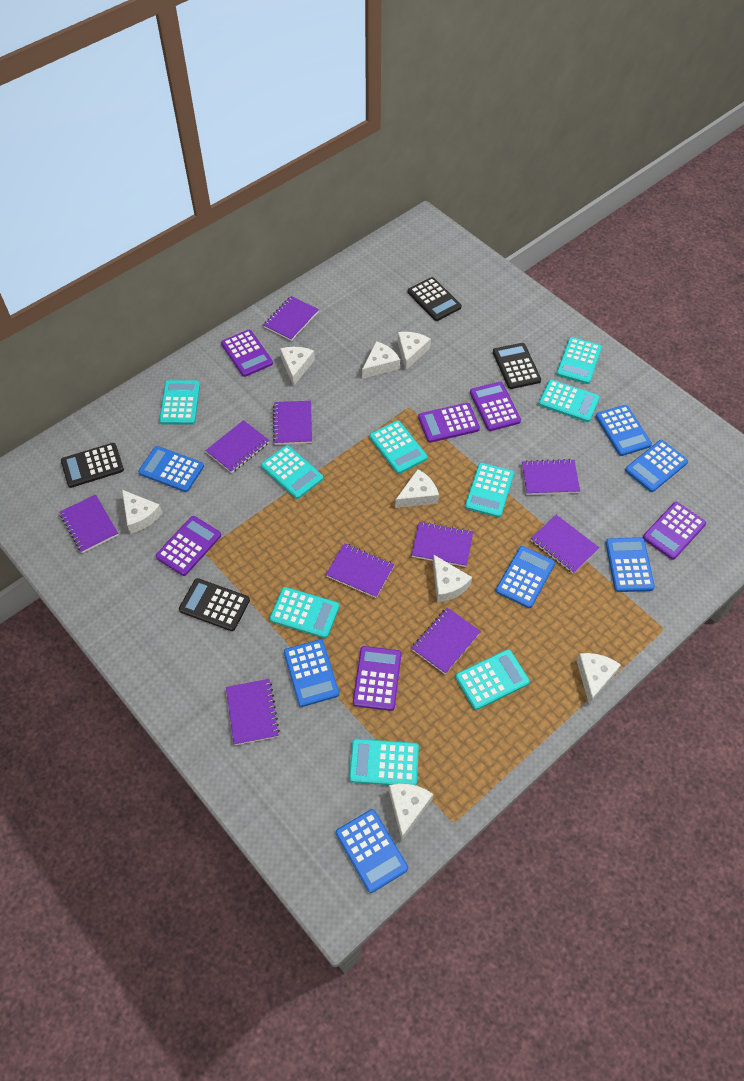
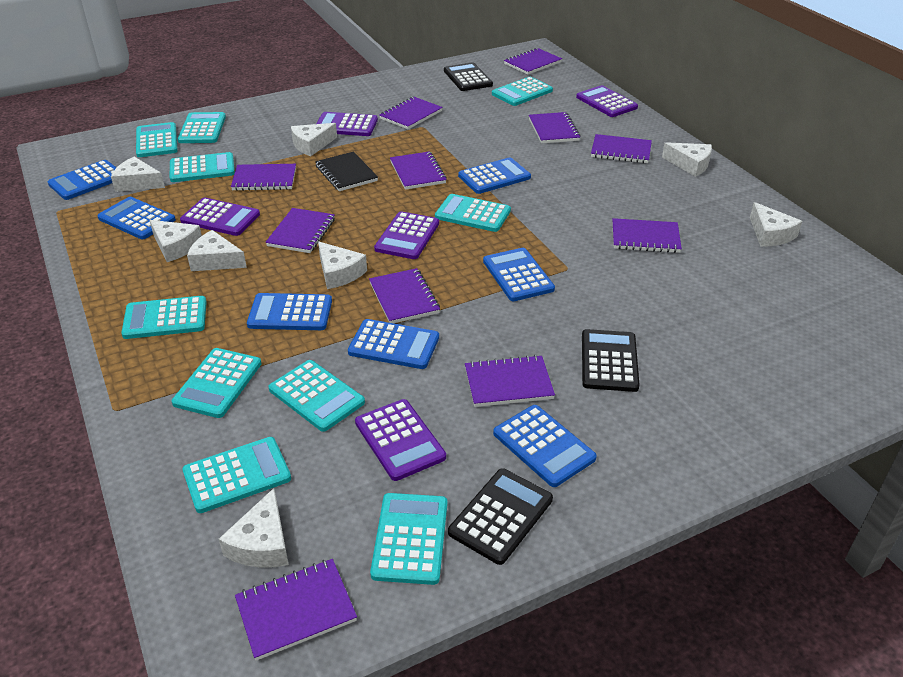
black calculator: 4 -> 3
black notebook: 0 -> 1
purple calculator: 6 -> 5
purple notebook: 10 -> 11
turquoise calculator: 9 -> 10

